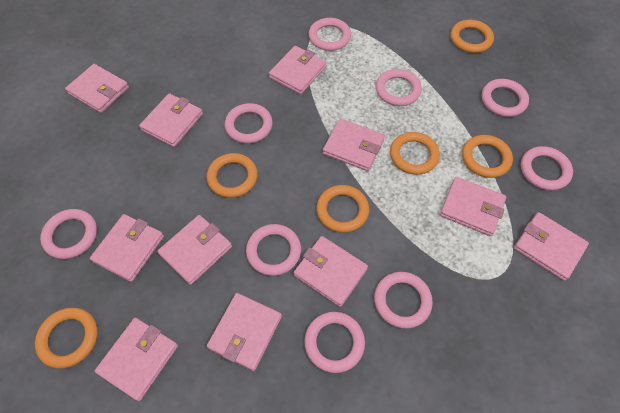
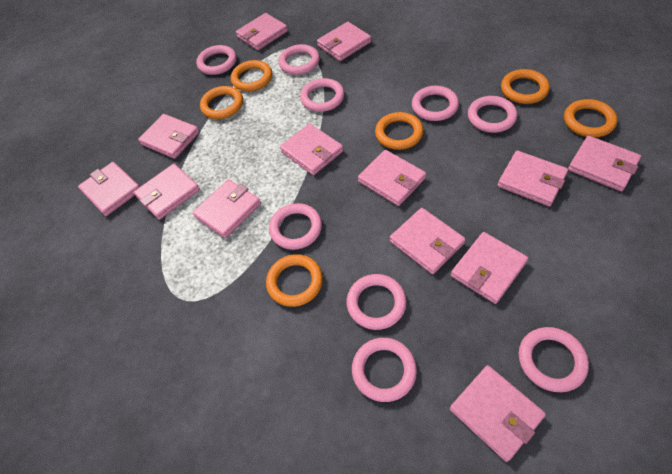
pink wallet: 11 -> 13

